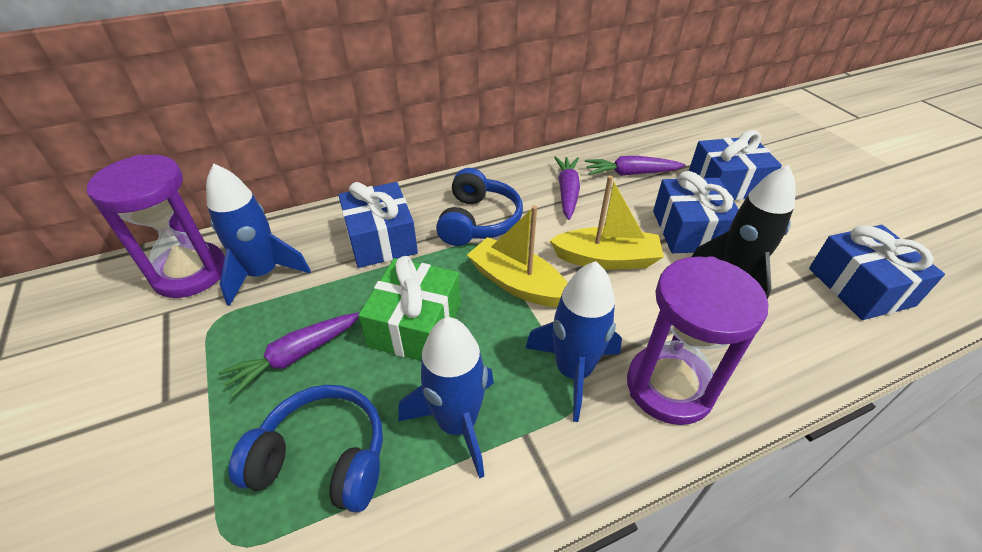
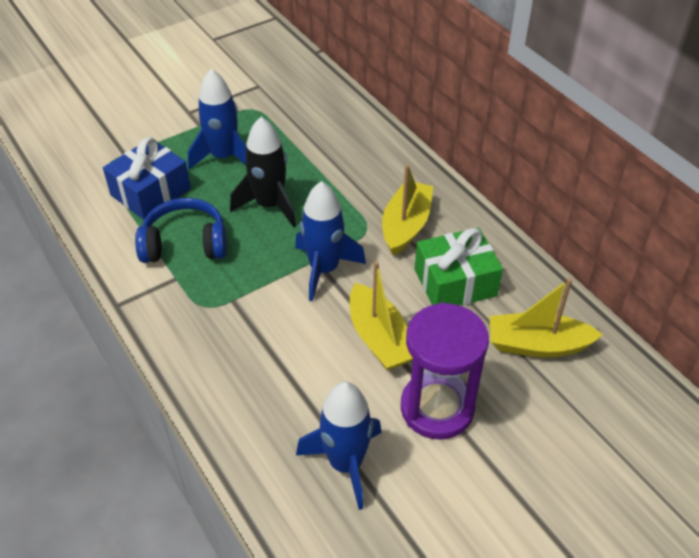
blue gift: 4 -> 1
blue headphones: 2 -> 1
purple carrot: 3 -> 0
purple hourglass: 2 -> 1
yellow boat: 2 -> 3

